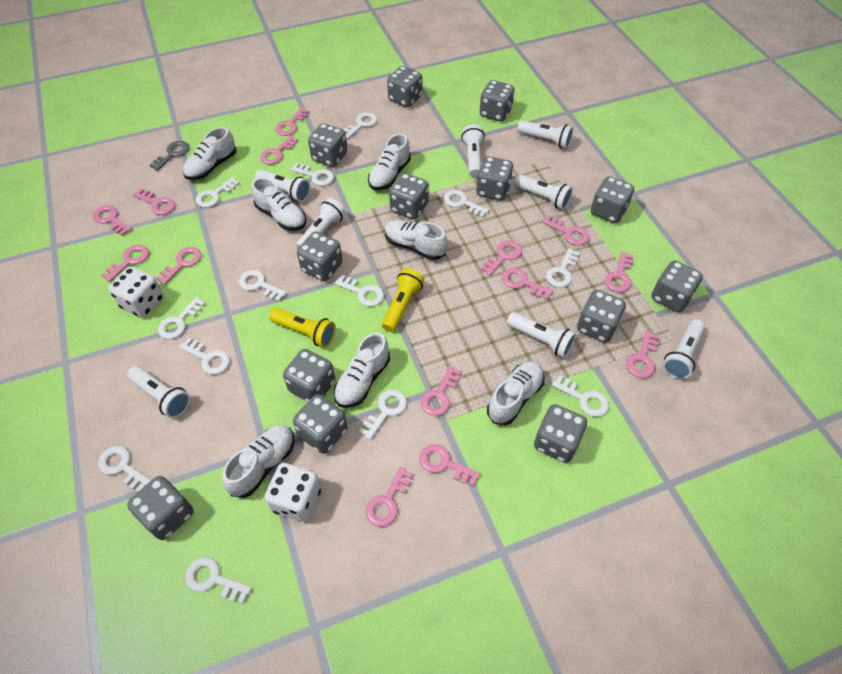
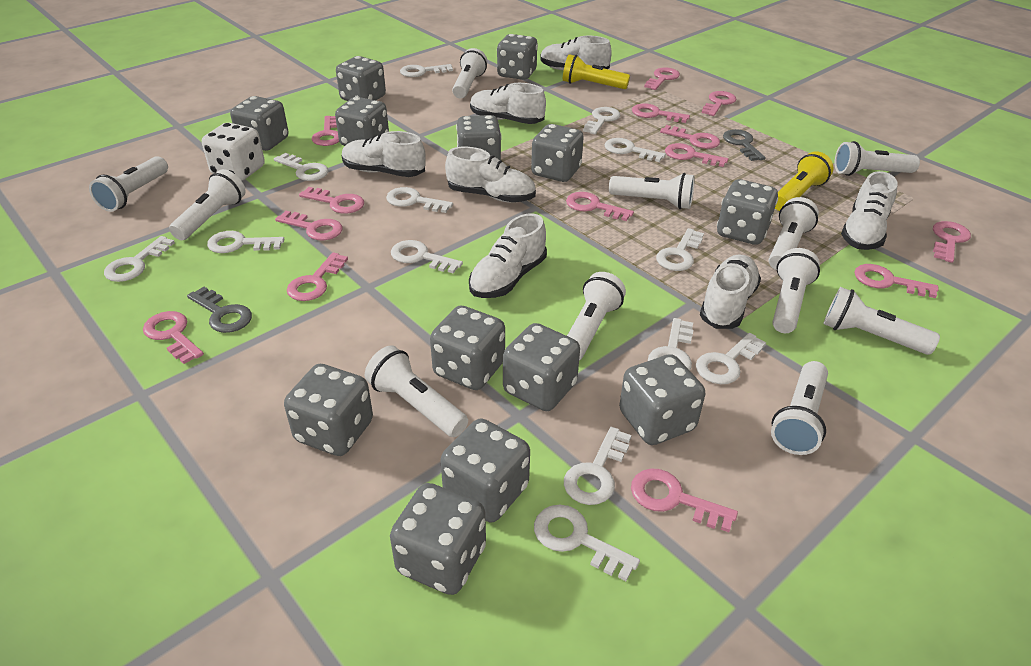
grey key: 1 -> 2
white dice: 2 -> 1
white flashlight: 8 -> 11

